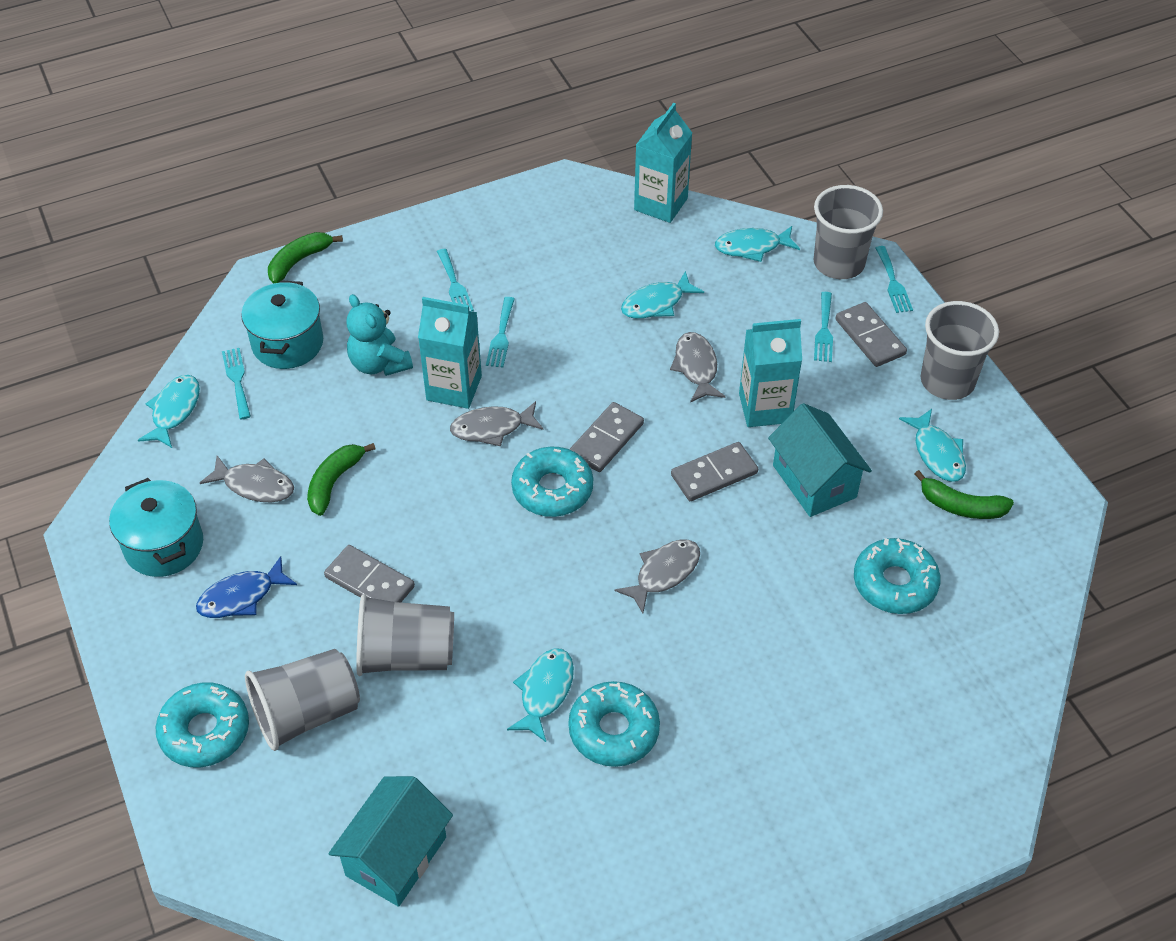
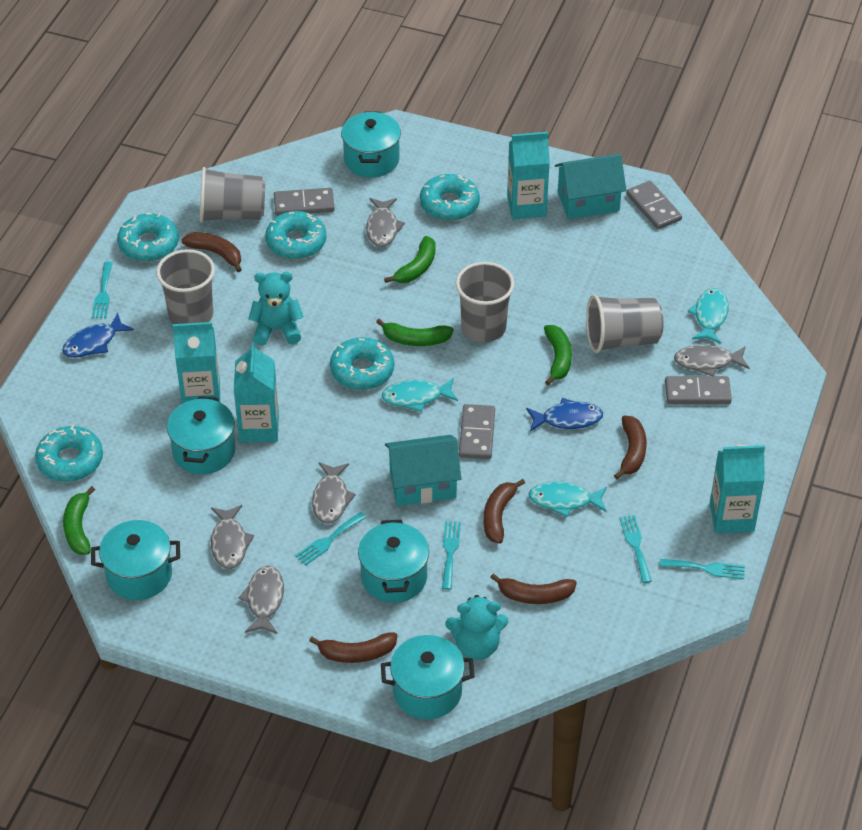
blue fish: 1 -> 2
brown banana: 0 -> 5
green banana: 3 -> 4
grey fish: 4 -> 5
turquoise carton: 3 -> 4
turquoise donut: 4 -> 5
turquoise fish: 5 -> 3
turquoise pot: 2 -> 5
turquoise teddy bear: 1 -> 2

